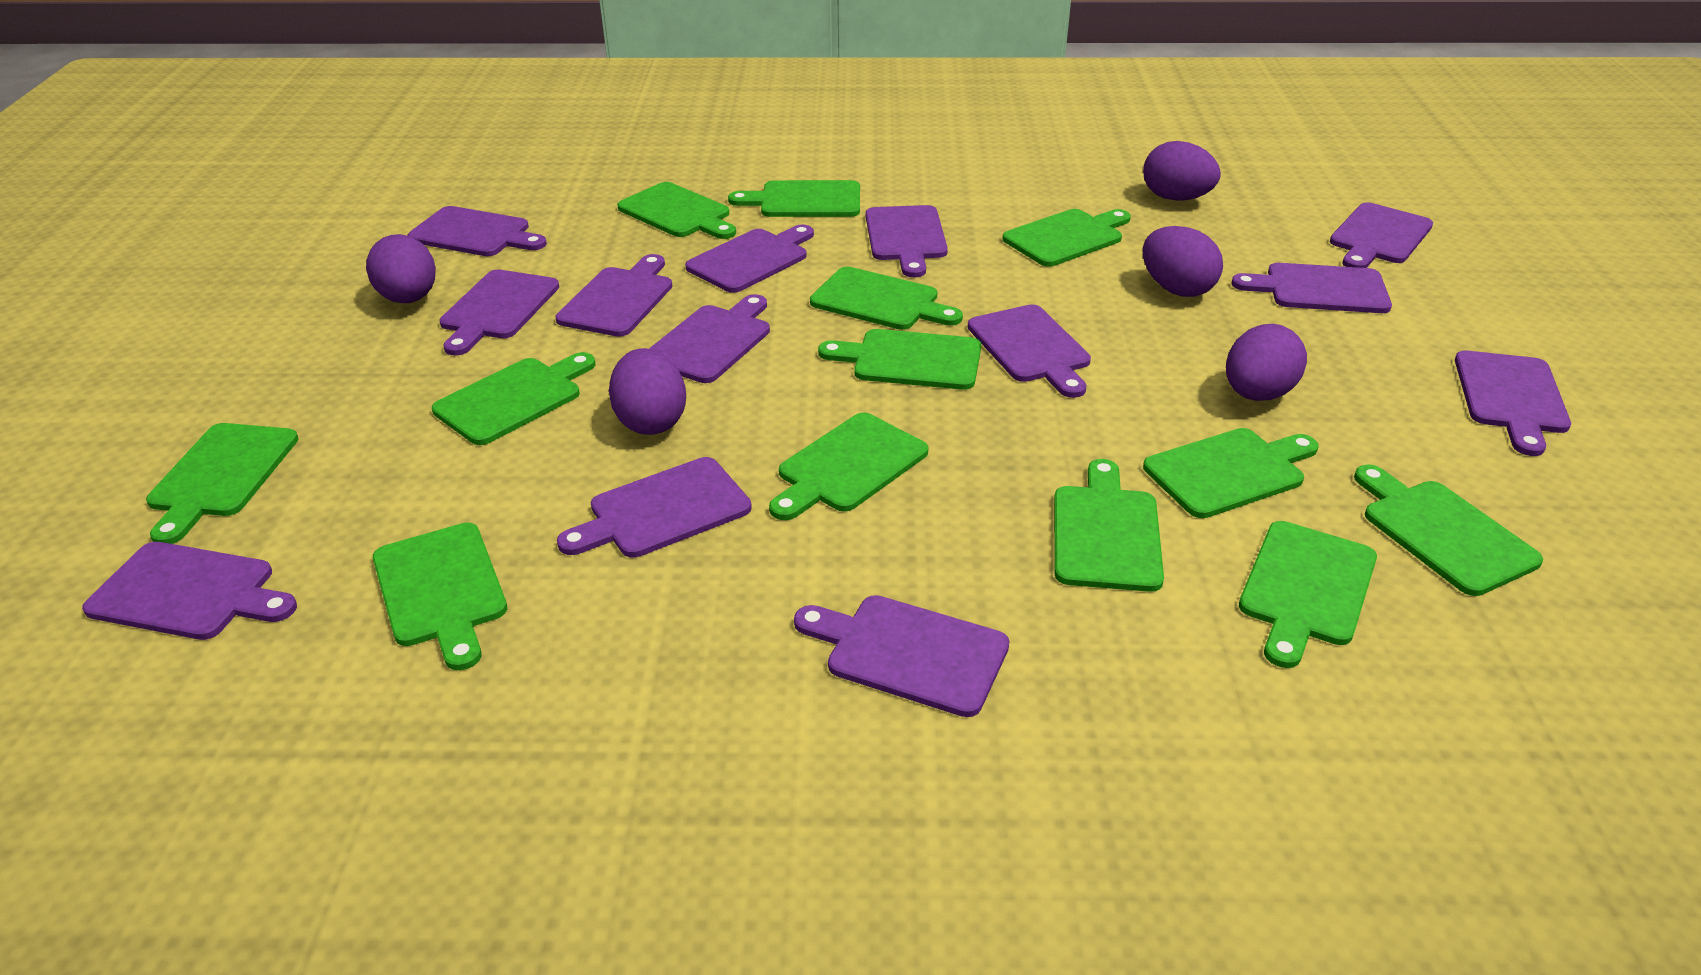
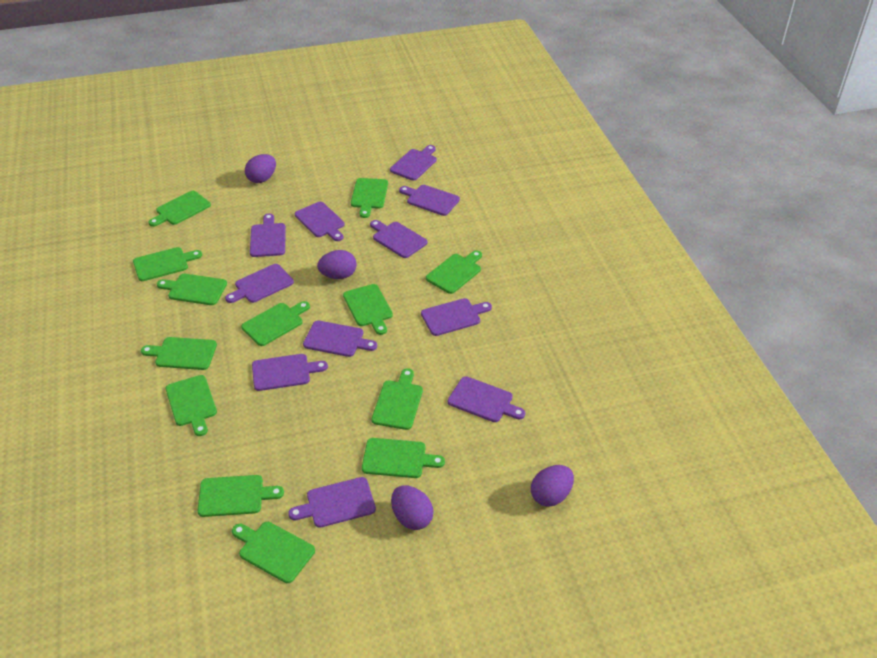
purple cutting board: 13 -> 11
purple egg: 5 -> 4

